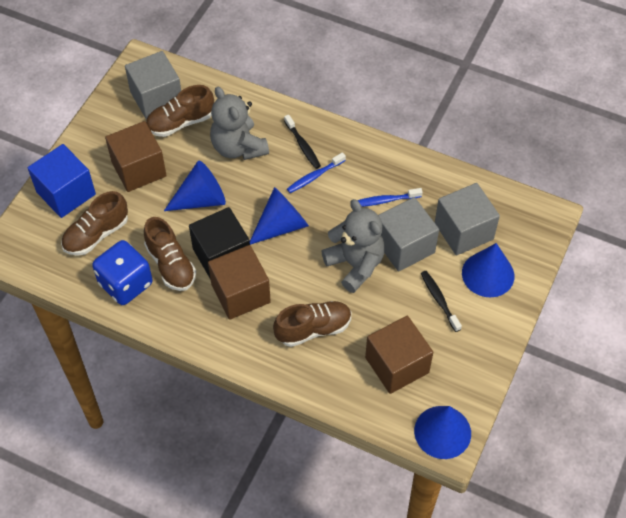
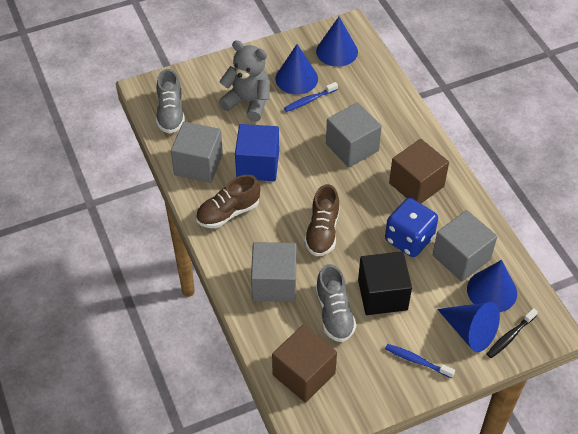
black toothbrush: 2 -> 1
brown cube: 3 -> 2
brown shoe: 4 -> 2
grey cube: 3 -> 4
grey shoe: 0 -> 2
grey teddy bear: 2 -> 1

